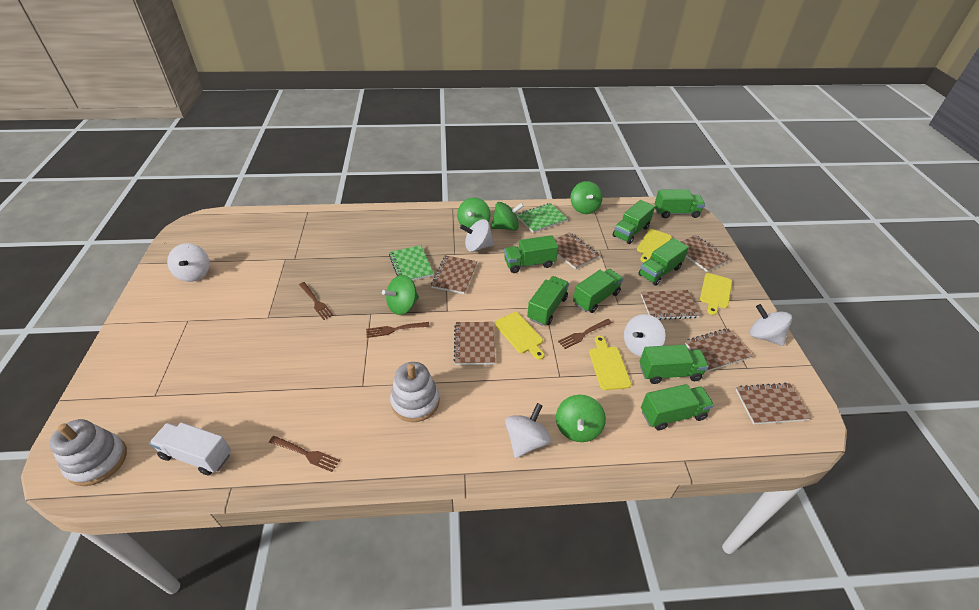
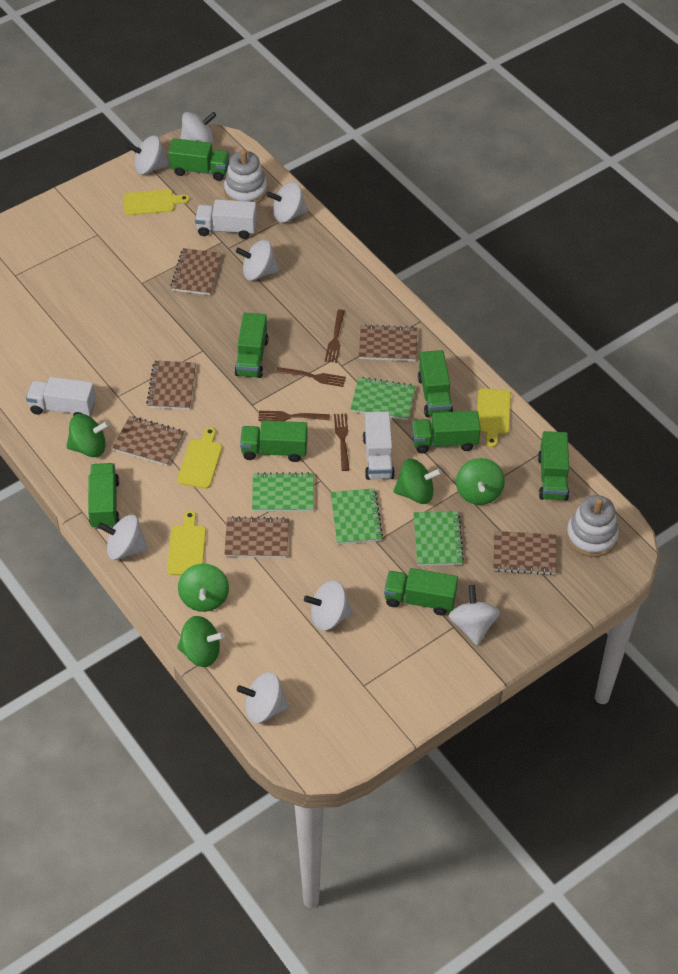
brown notebook: 7 -> 6
green notebook: 2 -> 4
white spinning top: 5 -> 8
white truck: 1 -> 3

